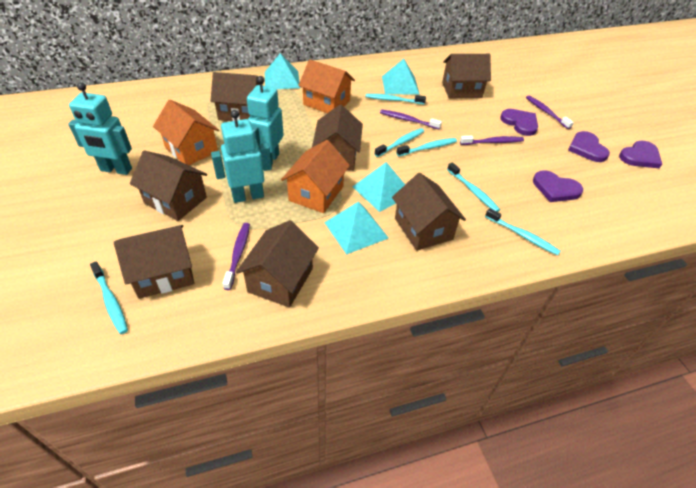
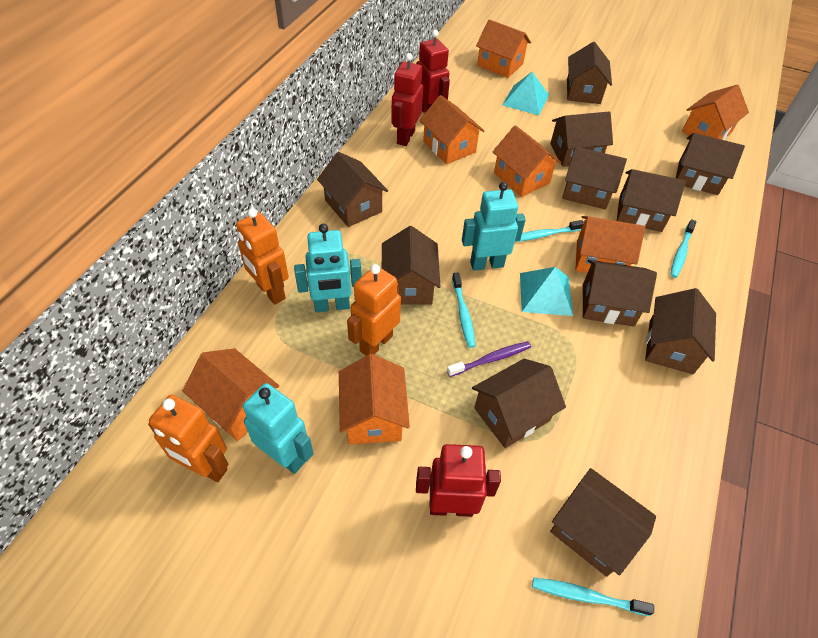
brown house: 7 -> 11
orange house: 3 -> 7
orange robot: 0 -> 3
purple heart: 4 -> 0
purple toothbrush: 4 -> 1
red robot: 0 -> 3
turquoise pyramid: 4 -> 2
turquoise toothbrush: 6 -> 4

